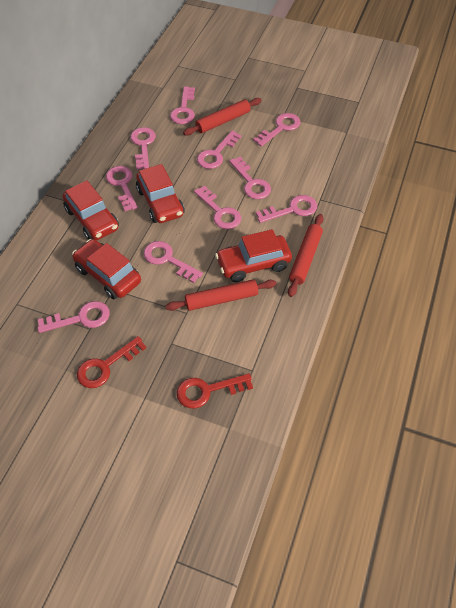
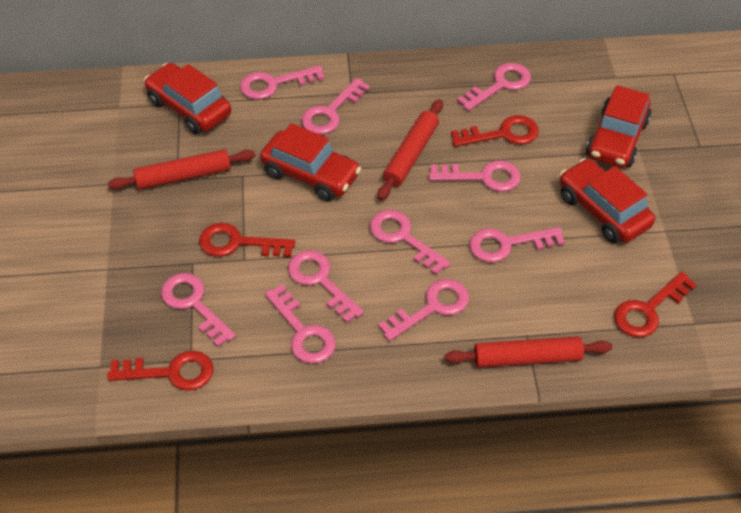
red key: 2 -> 4

